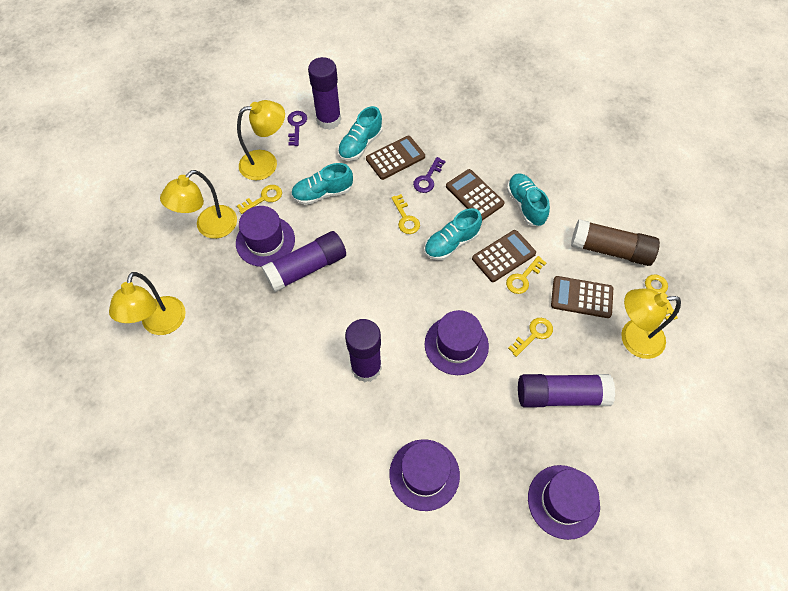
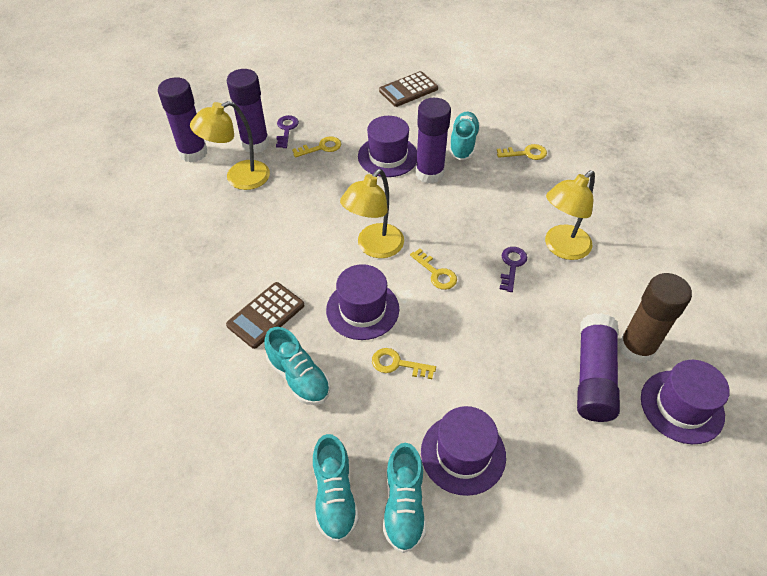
brown calculator: 4 -> 2
yellow key: 5 -> 4
yellow lamp: 4 -> 3

